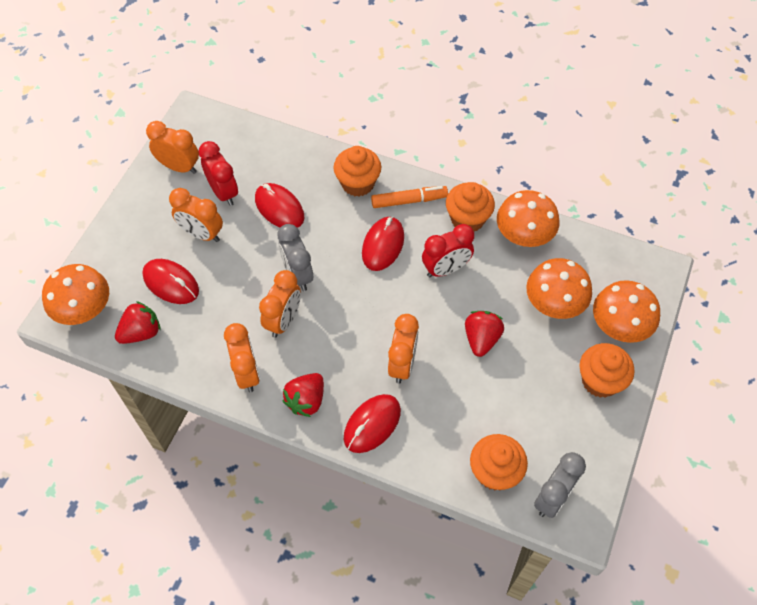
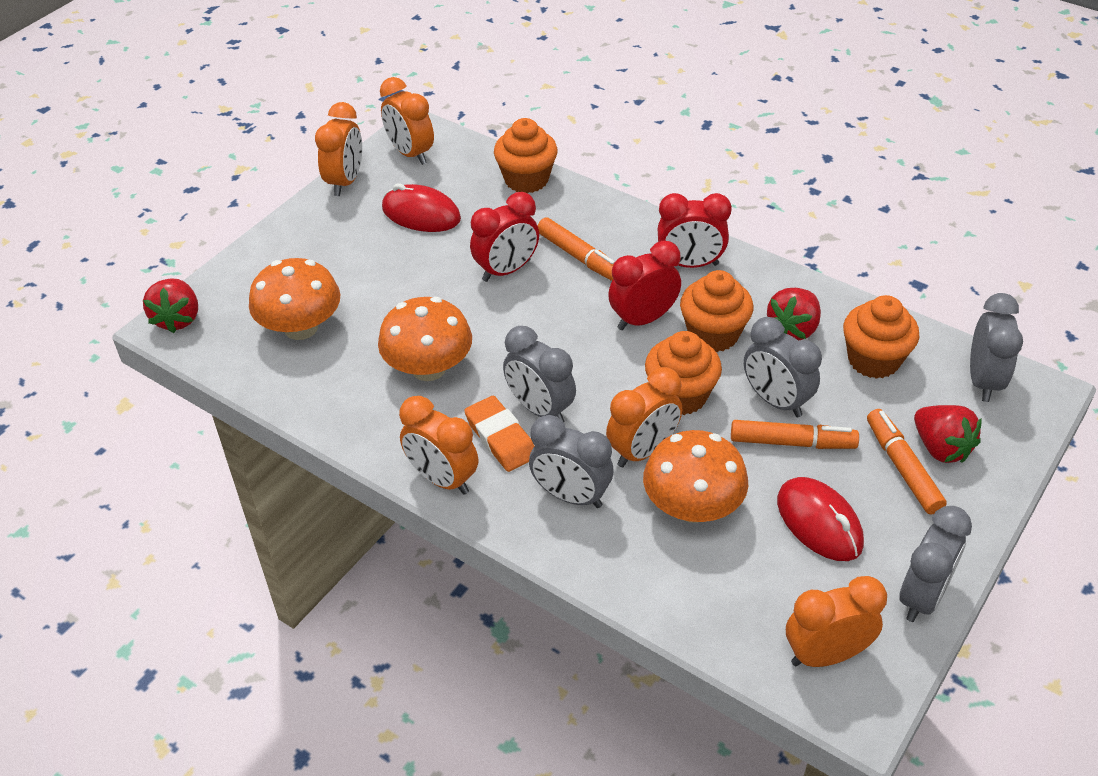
grey clock: 2 -> 5
orange eraser: 0 -> 1
orange marker: 1 -> 3
orange mushroom: 4 -> 3
red clock: 2 -> 3
red mouse: 4 -> 2

